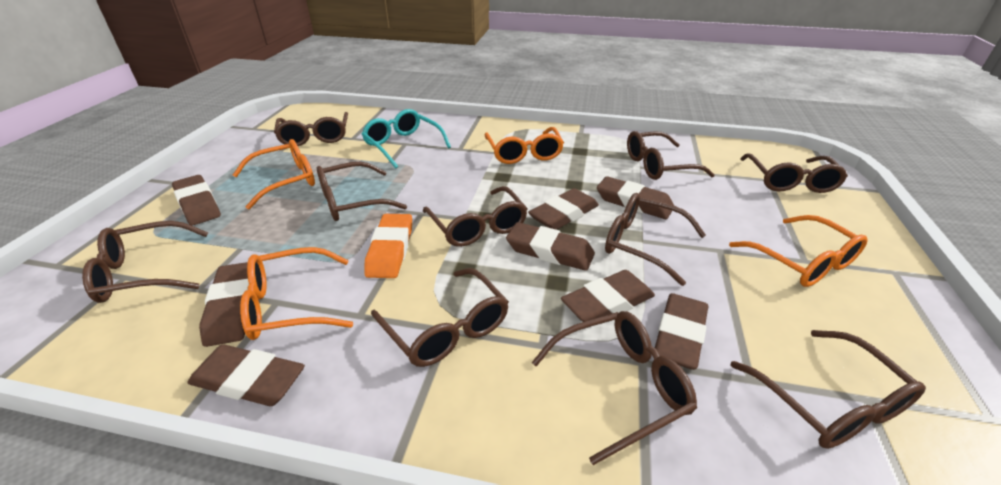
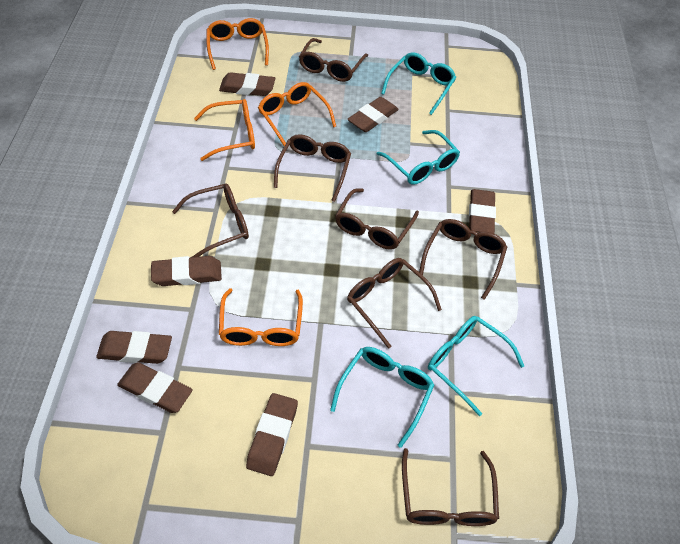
brown eraser: 8 -> 7
brown glasses: 10 -> 7
orange eraser: 1 -> 0
turquoise glasses: 1 -> 4

